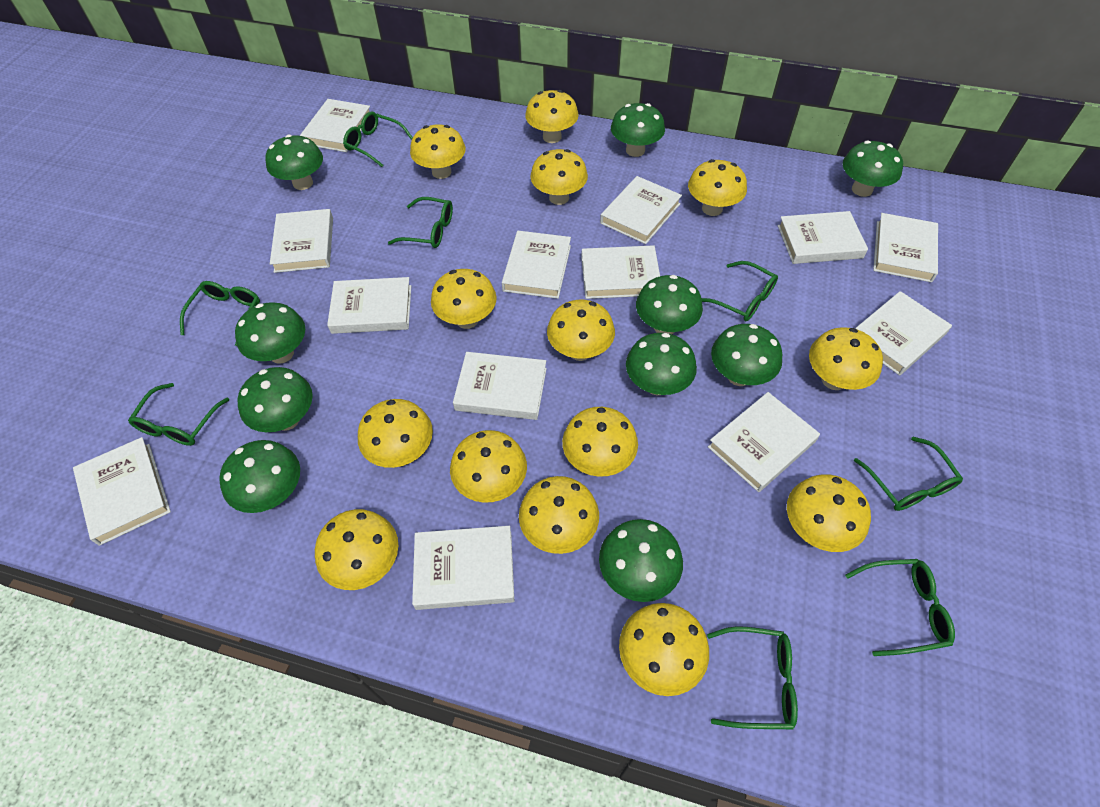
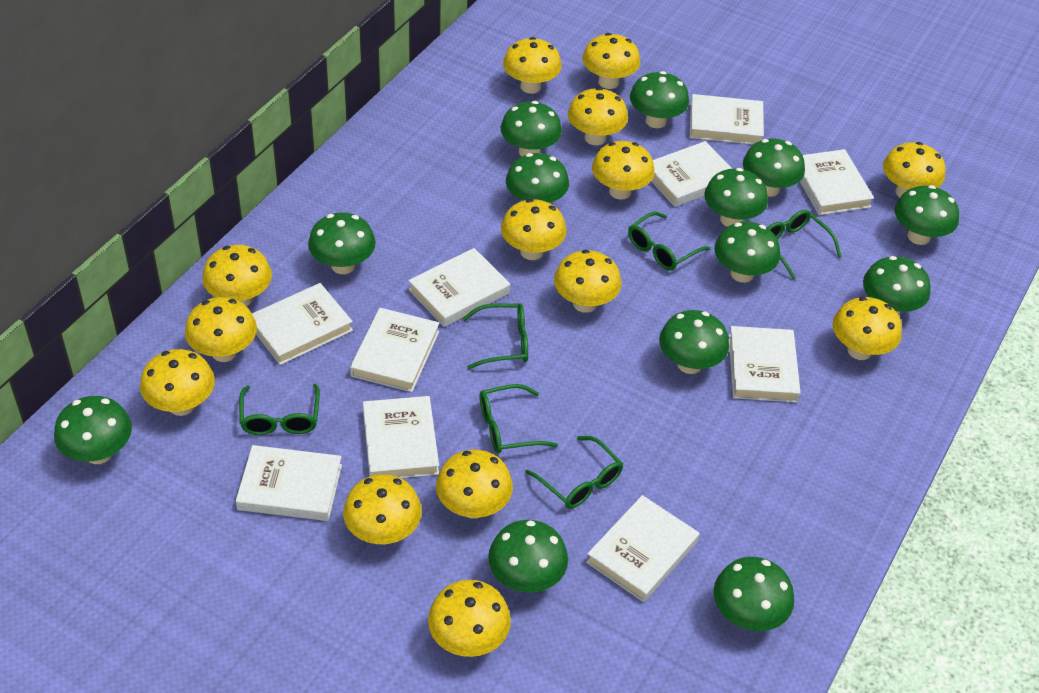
green glasses: 8 -> 6
green mushroom: 10 -> 13
white book: 13 -> 10

